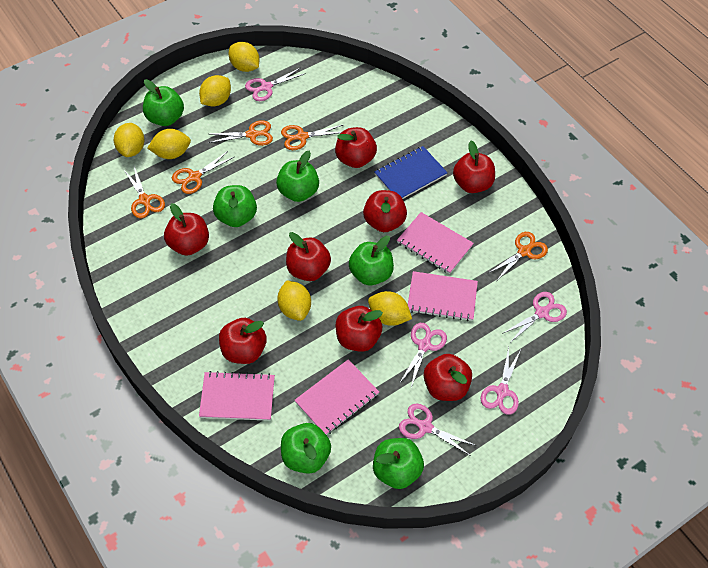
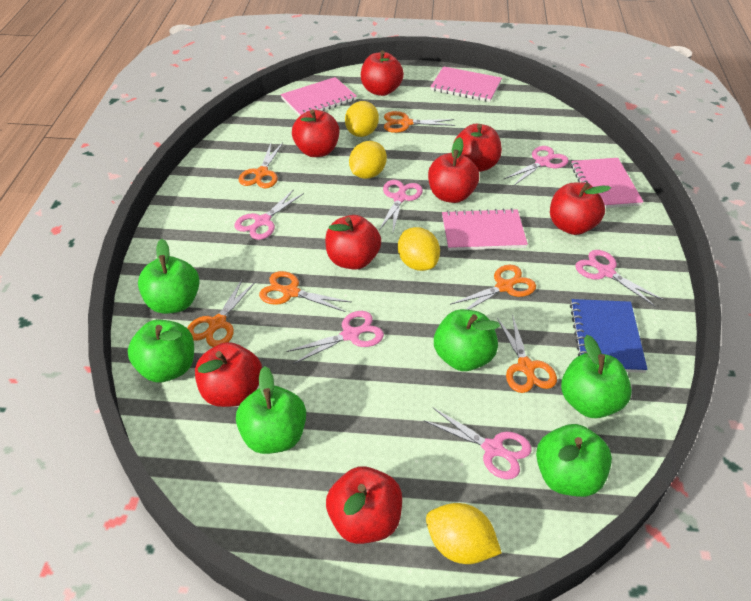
orange scissors: 5 -> 6
pink scissors: 5 -> 6
yellow lemon: 6 -> 4

